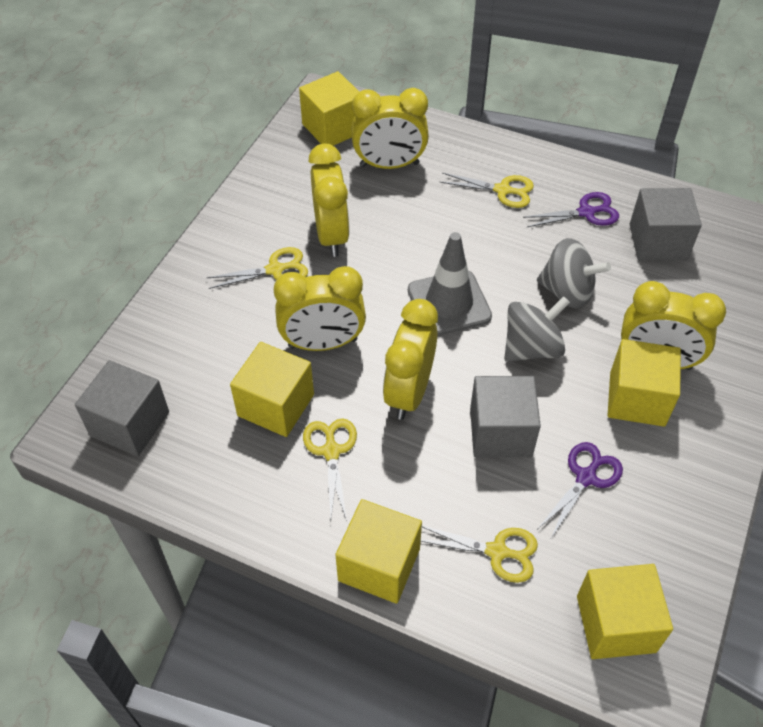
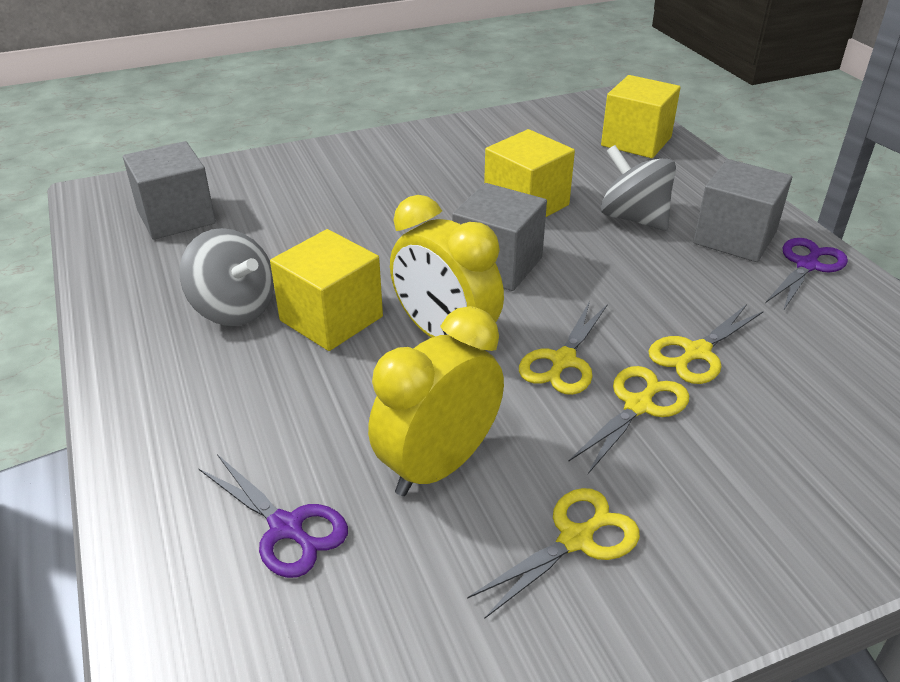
grey traffic cone: 1 -> 0
yellow clock: 5 -> 2
yellow cube: 5 -> 3

